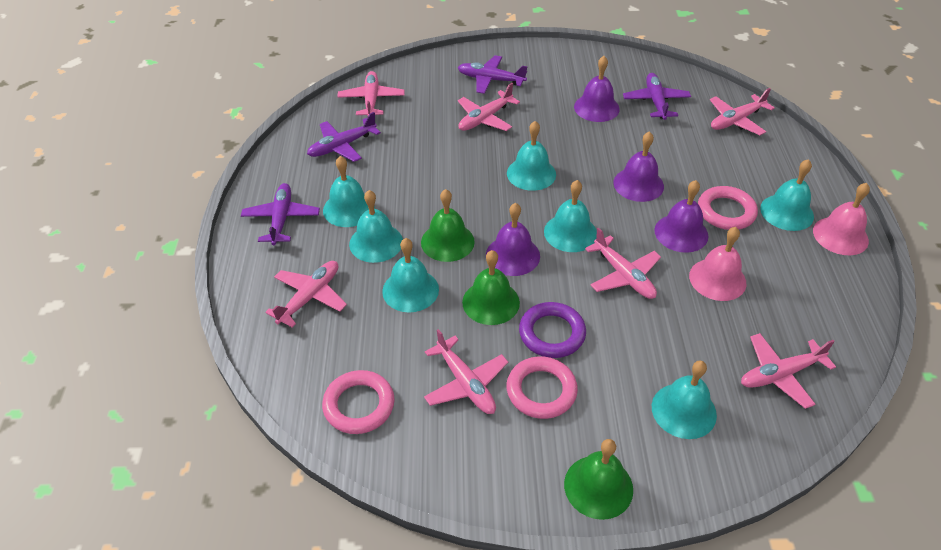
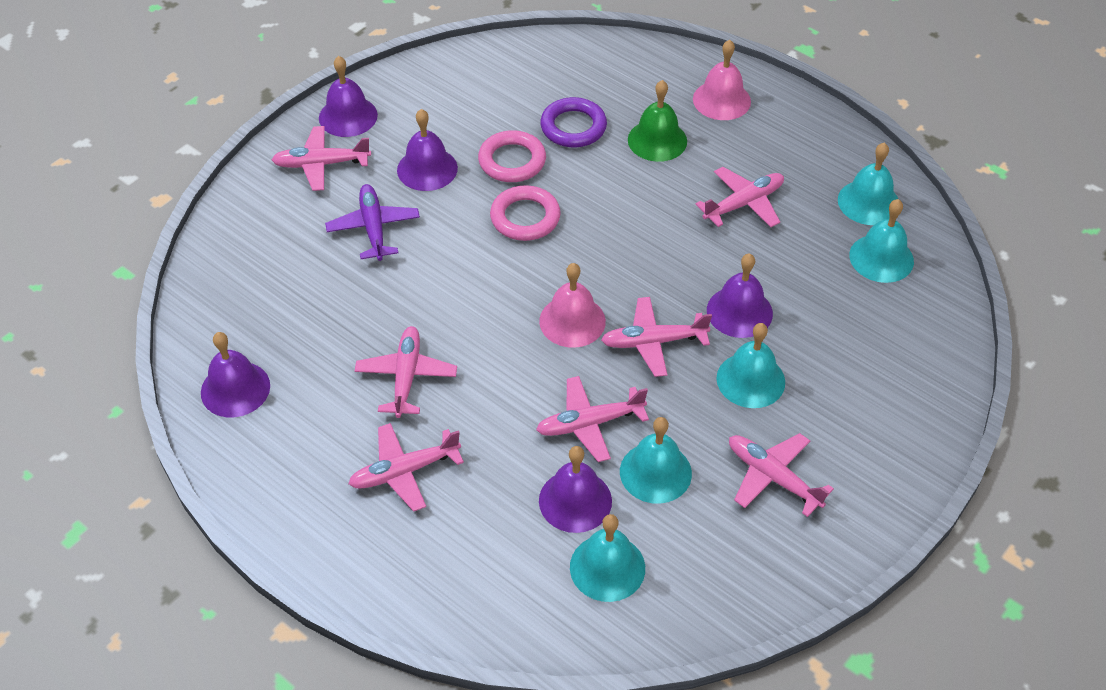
green bell: 3 -> 1
pink ring: 3 -> 2
purple bell: 4 -> 5
purple plane: 4 -> 1
turquoise bell: 7 -> 5

